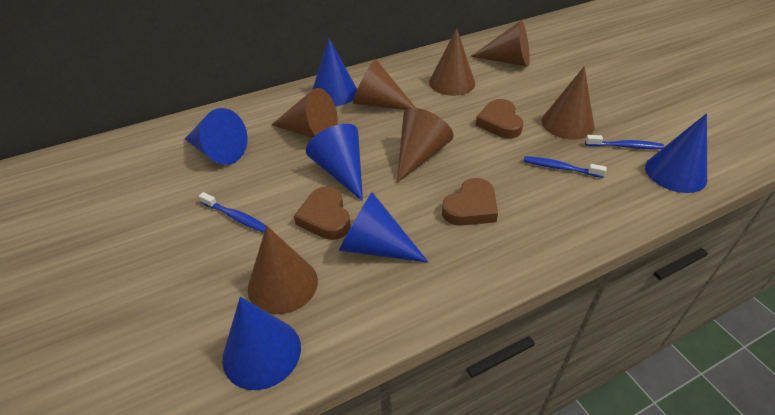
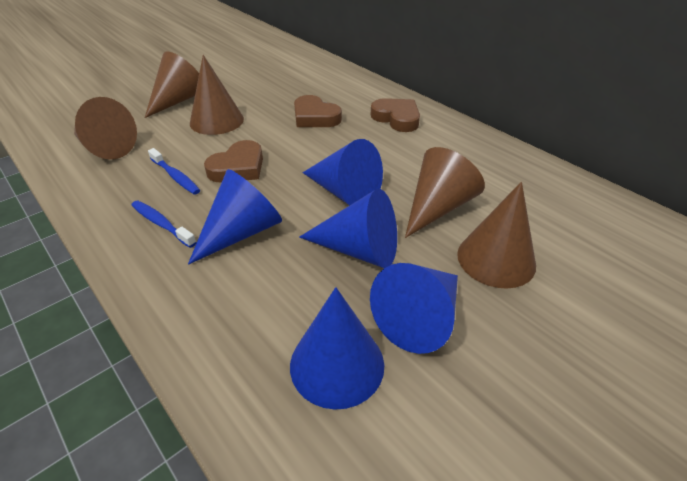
blue cone: 6 -> 5
blue toothbrush: 3 -> 2
brown cone: 7 -> 5

